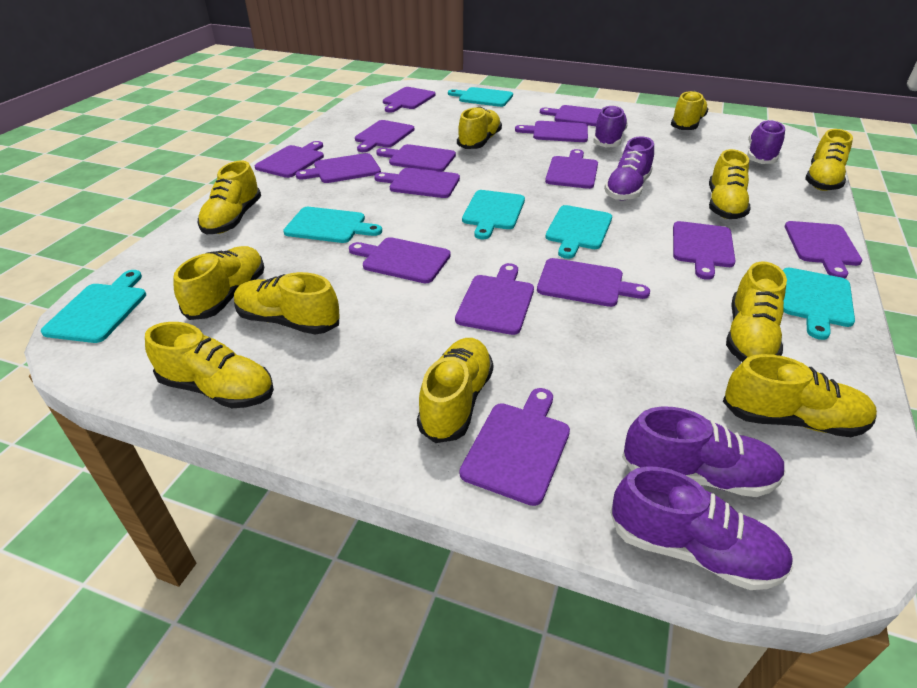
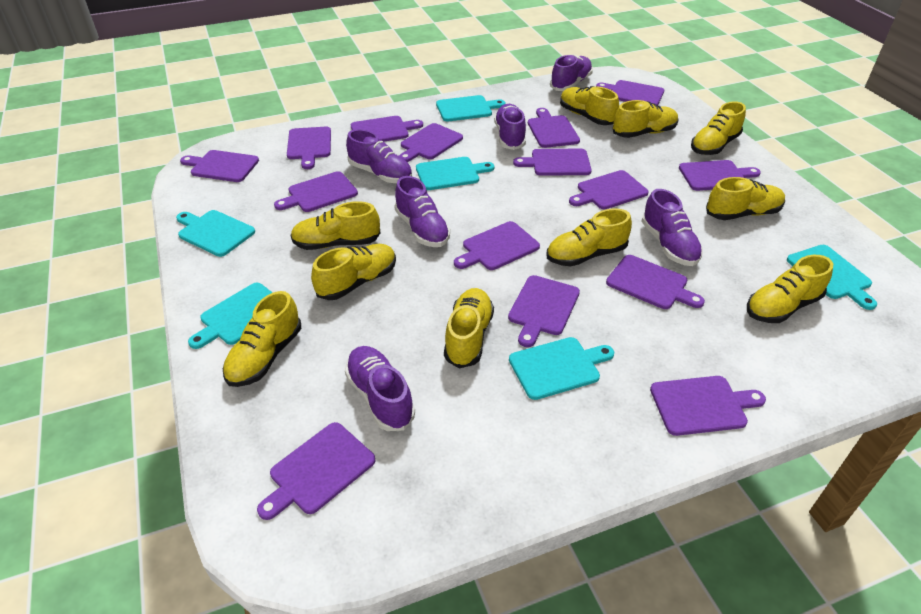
purple shoe: 5 -> 6
yellow shoe: 11 -> 10

